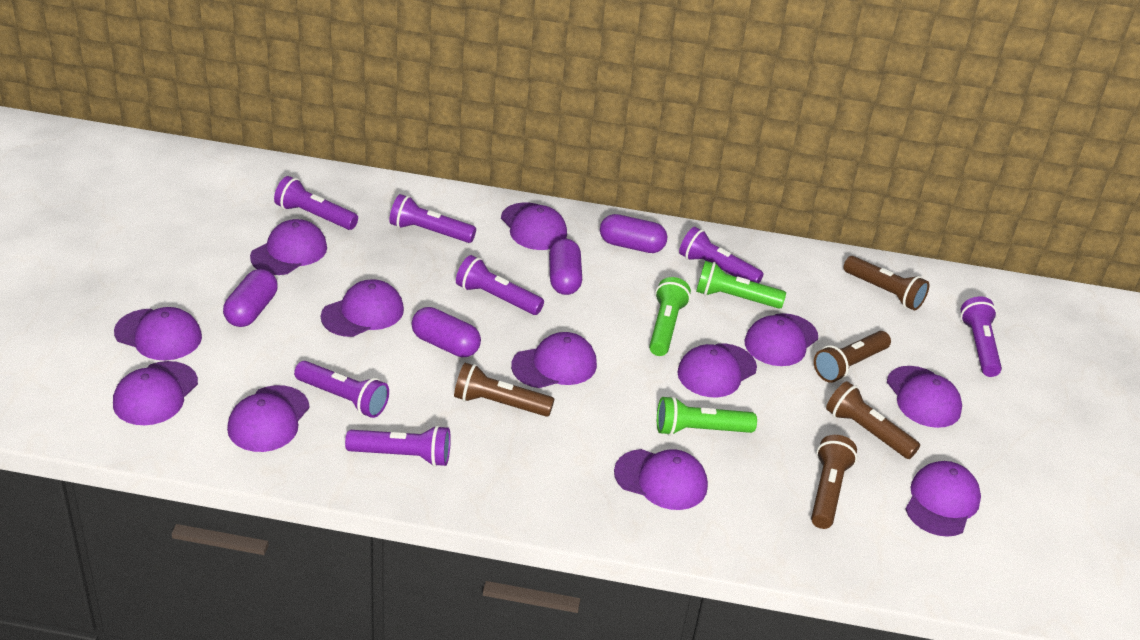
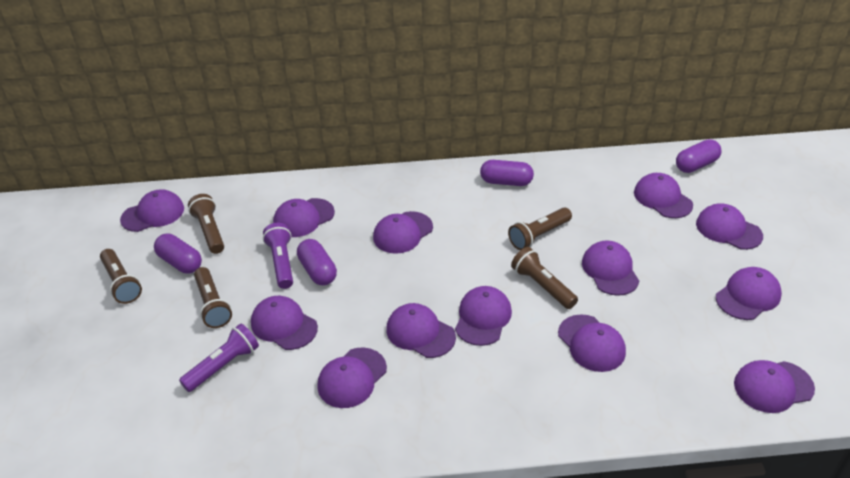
green flashlight: 3 -> 0
purple cap: 12 -> 13
purple flashlight: 7 -> 2

